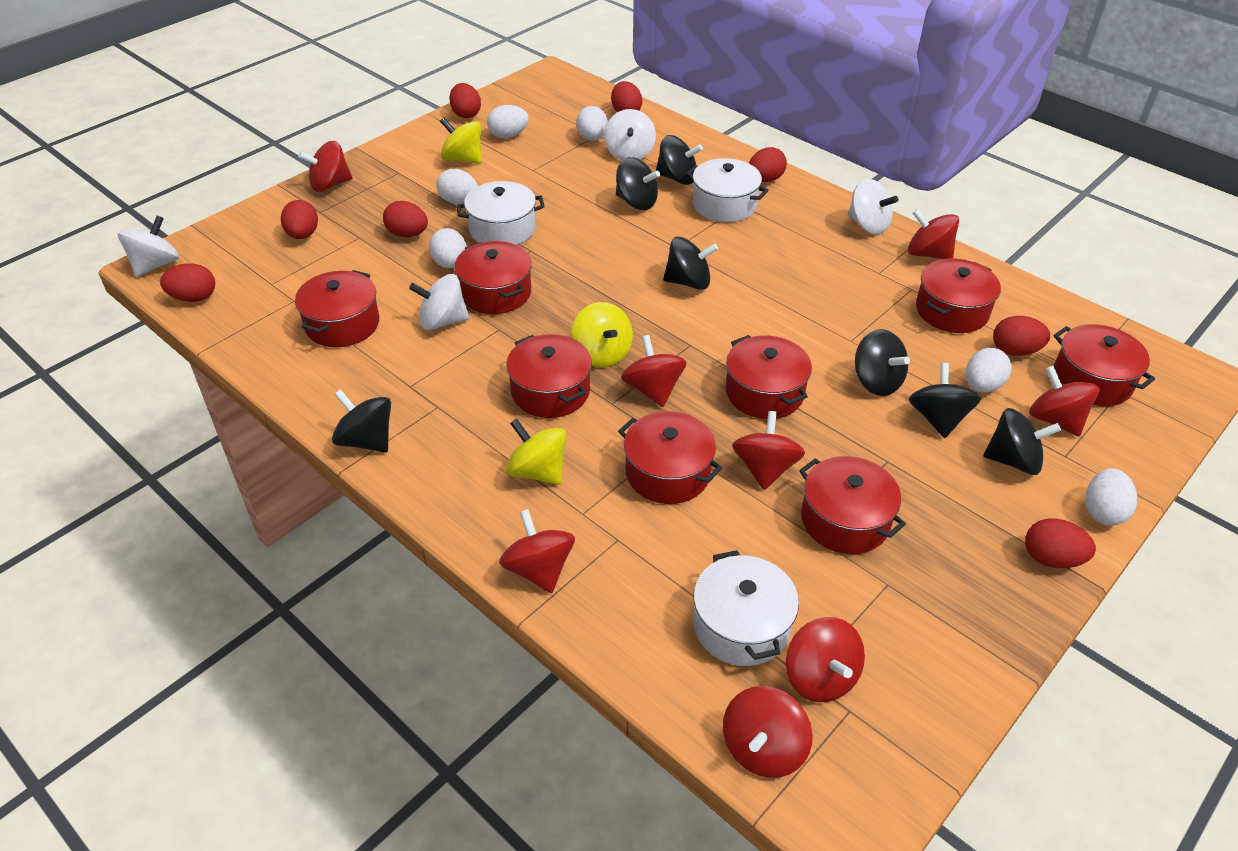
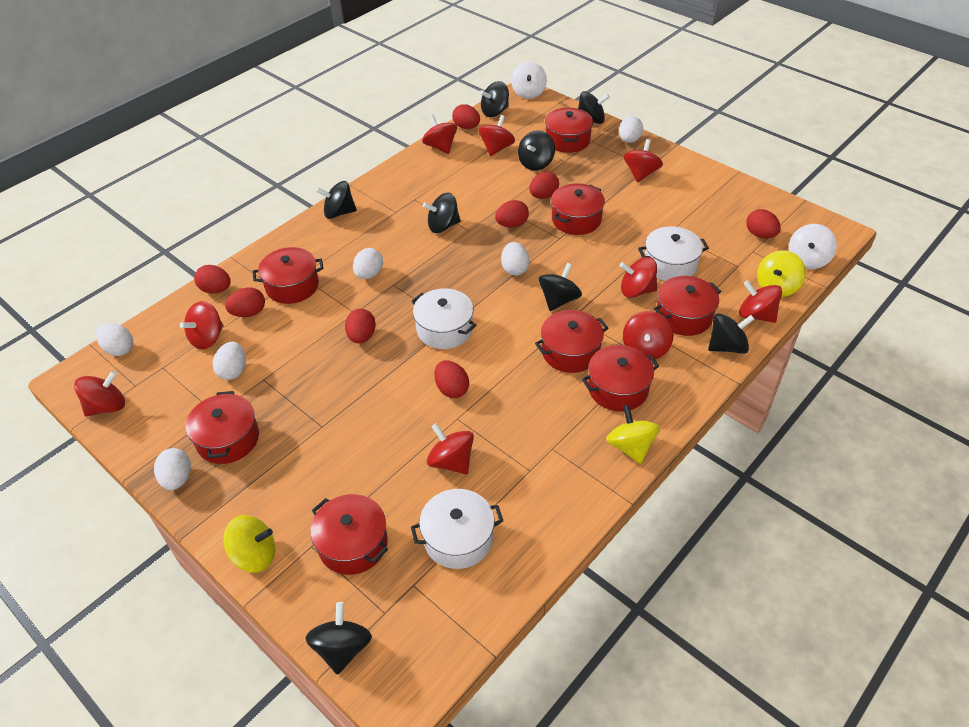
black spinning top: 7 -> 8
red spinning top: 8 -> 9
white spinning top: 4 -> 2

